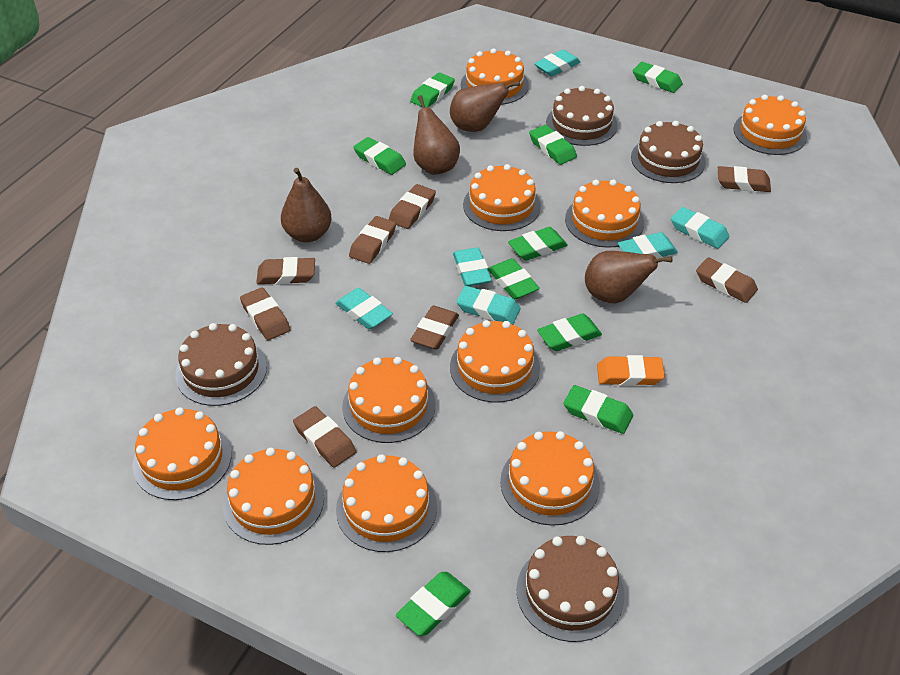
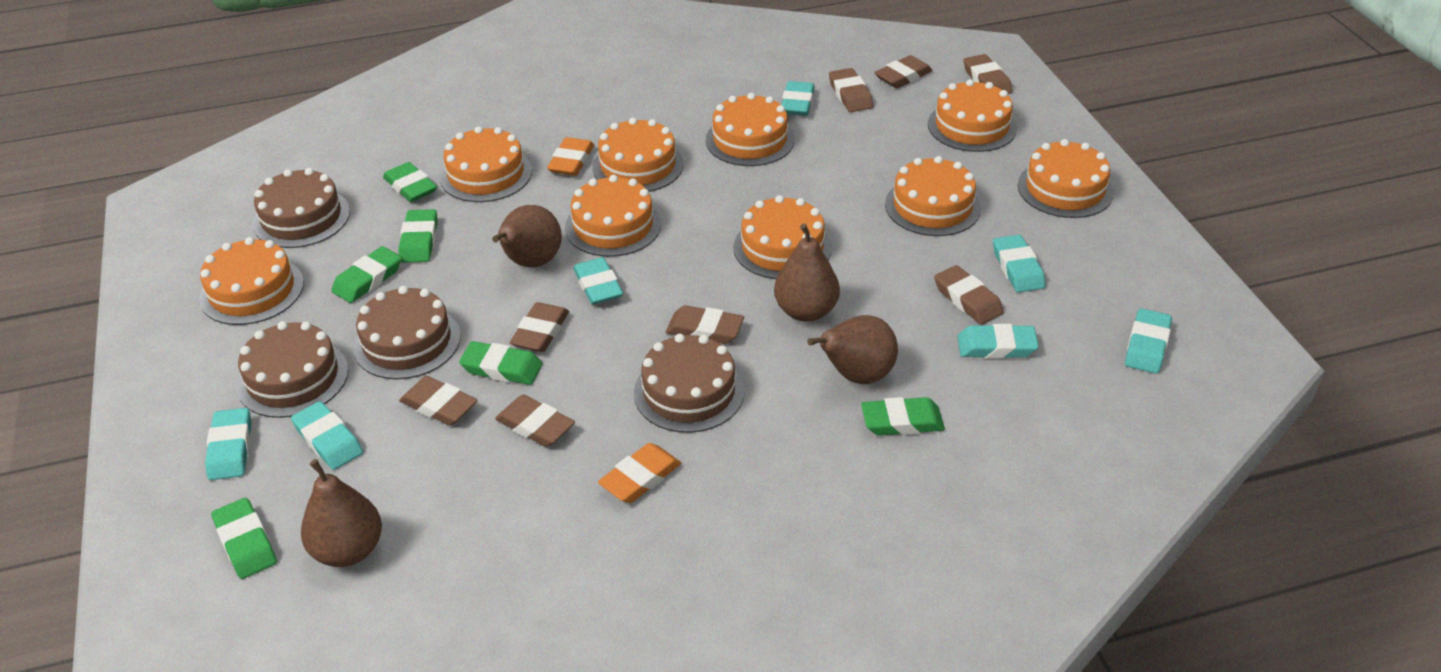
green eraser: 9 -> 6
orange cake: 10 -> 9
orange eraser: 1 -> 2
turquoise eraser: 6 -> 7

